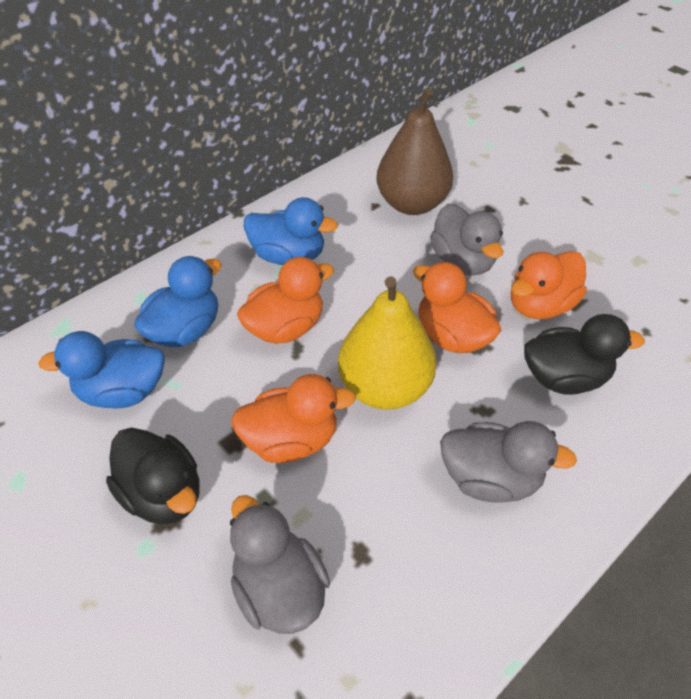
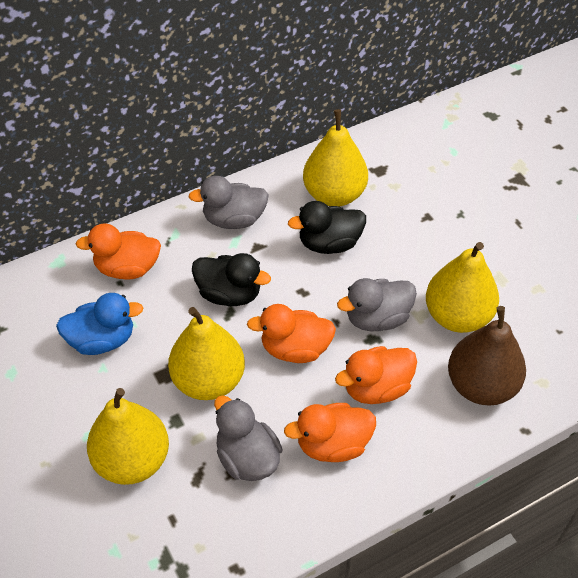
blue duck: 3 -> 1
yellow pear: 1 -> 4

